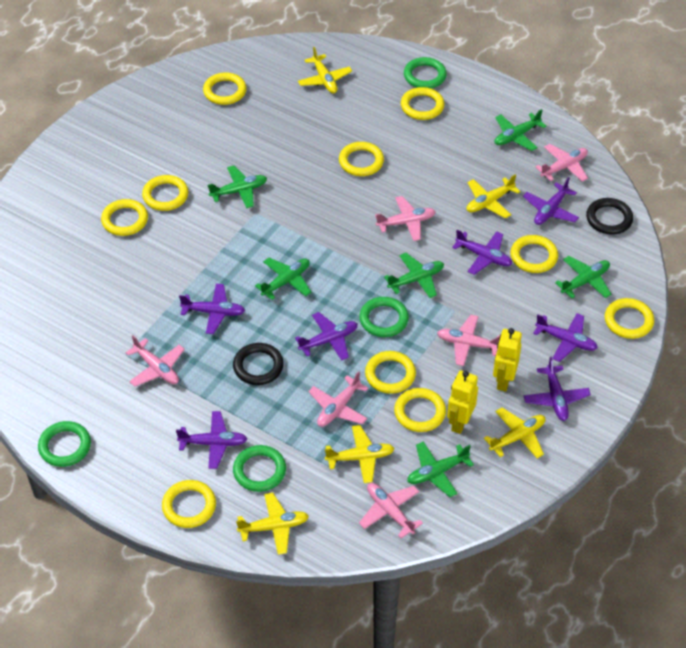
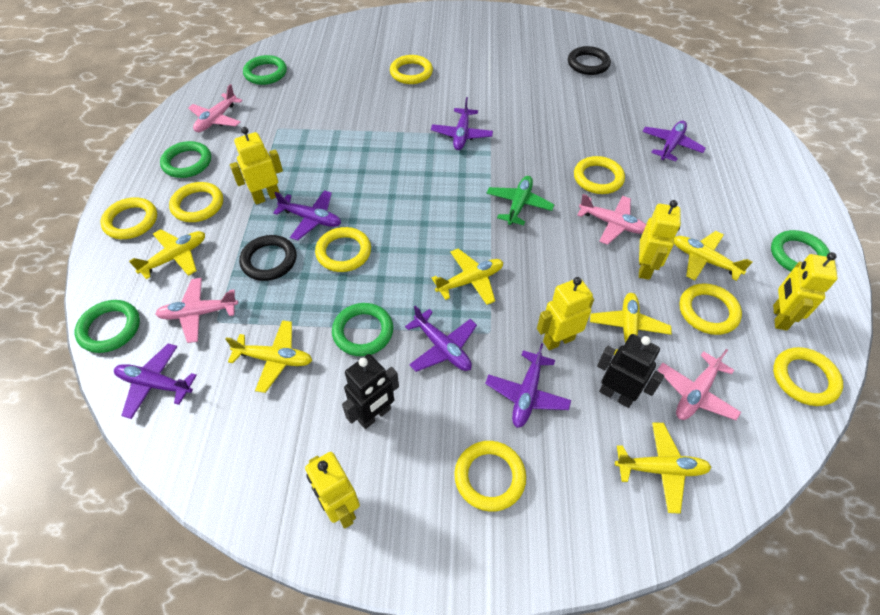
black robot: 0 -> 2
green plane: 6 -> 1
green ring: 4 -> 5
pink plane: 6 -> 4
purple plane: 7 -> 6
yellow plane: 5 -> 6
yellow ring: 10 -> 8
yellow robot: 2 -> 5

